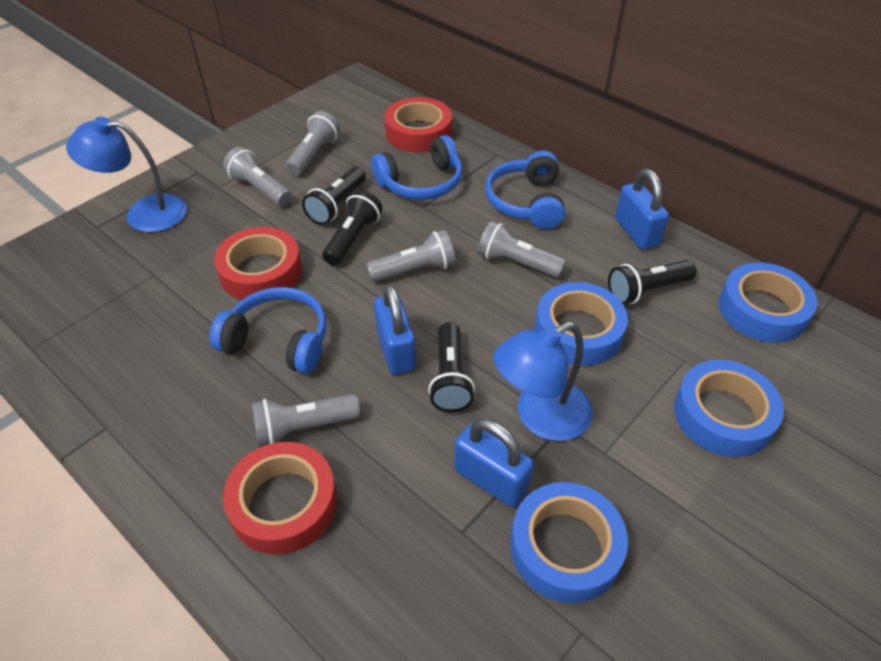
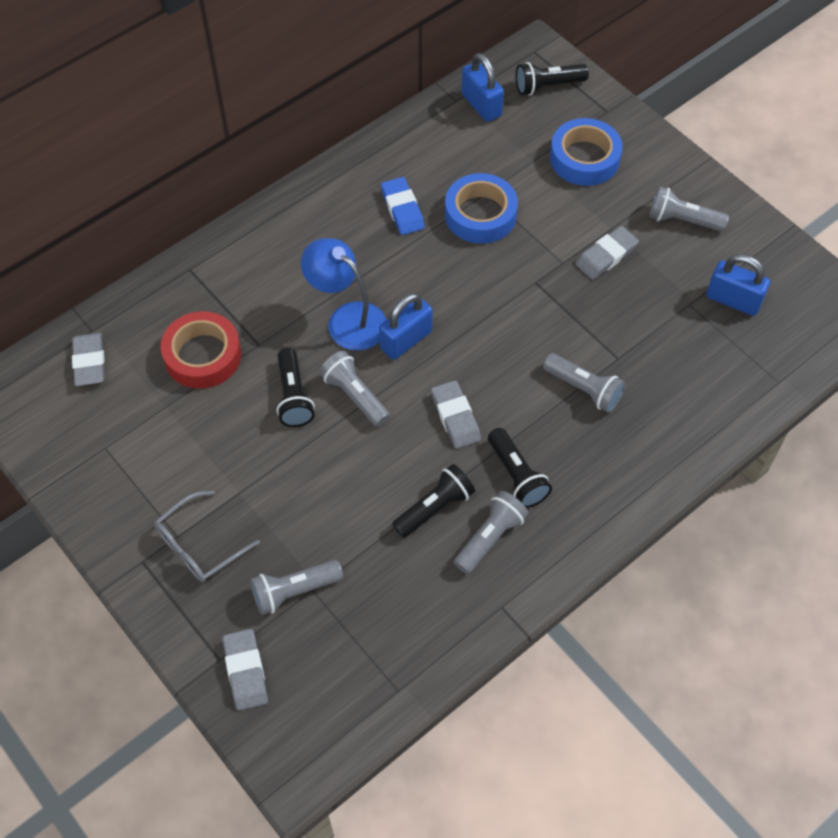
blue eraser: 0 -> 1
blue headphones: 3 -> 0
blue lamp: 2 -> 1
blue tape: 4 -> 2
grey eraser: 0 -> 4
grey glasses: 0 -> 1
red tape: 3 -> 1

